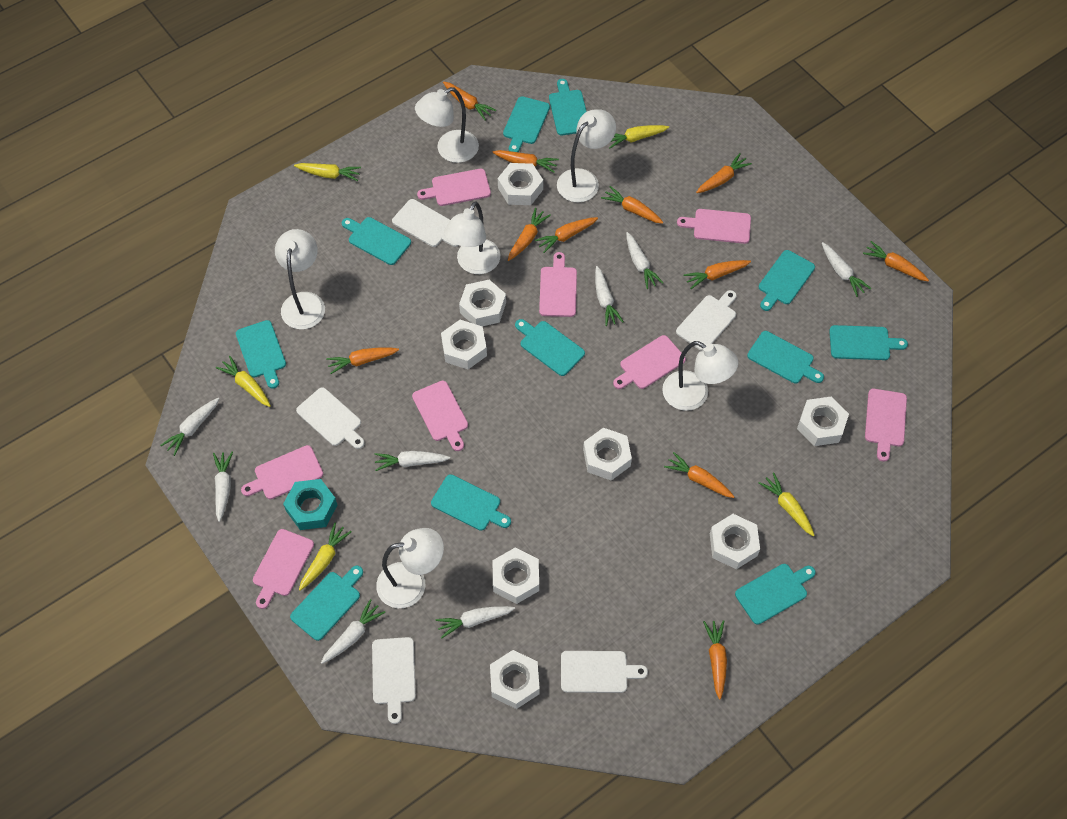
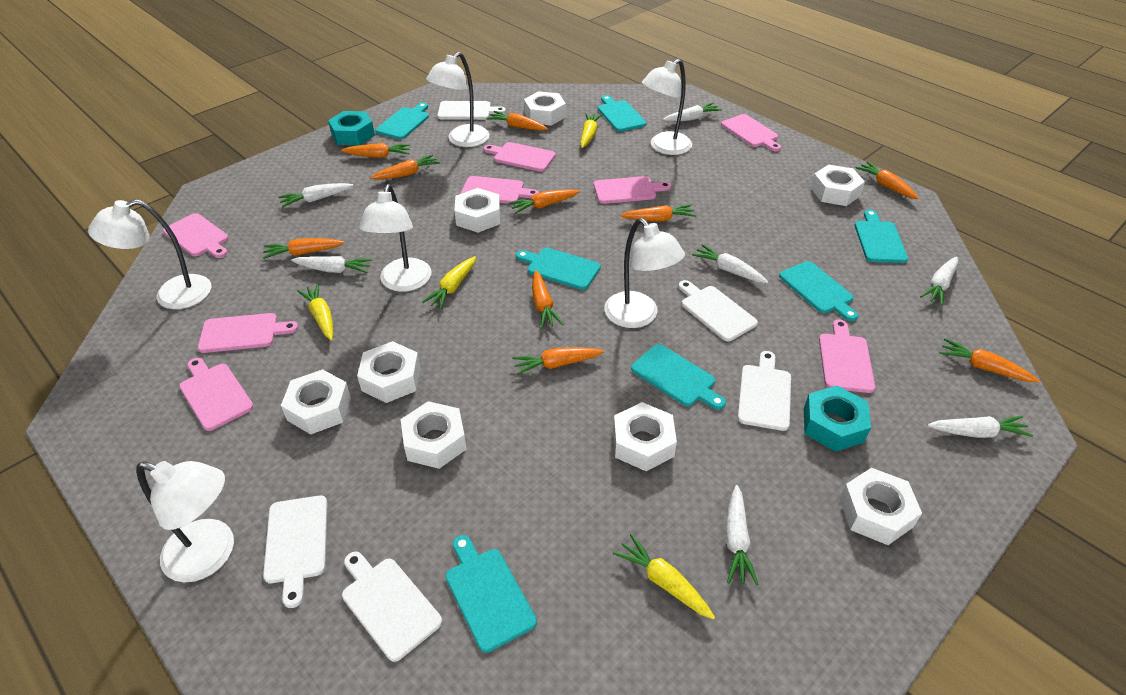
orange carrot: 11 -> 10
turquoise cutting board: 11 -> 7
turquoise nut: 1 -> 2
white carrot: 8 -> 7
yellow carrot: 5 -> 4

